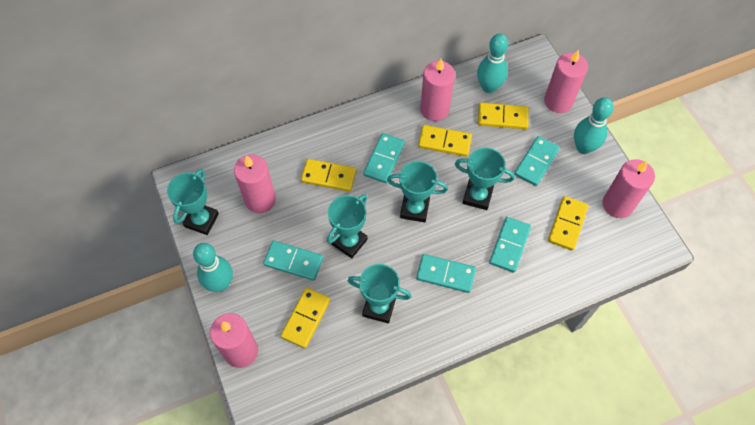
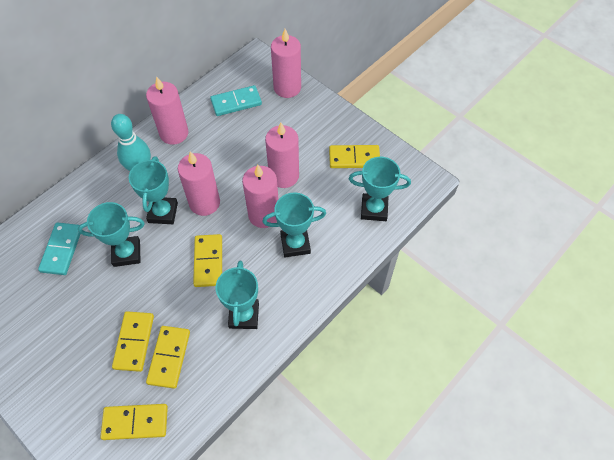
turquoise bowling pin: 3 -> 1
turquoise domino: 5 -> 2

